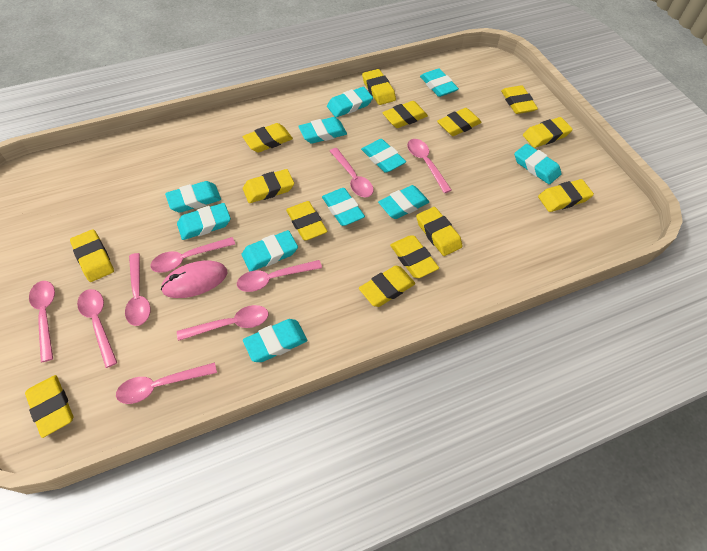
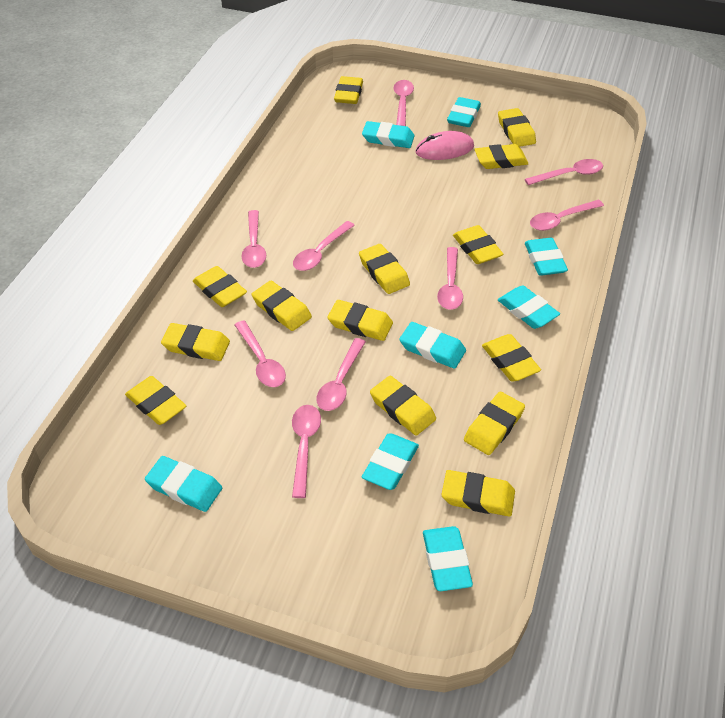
turquoise eraser: 11 -> 8

